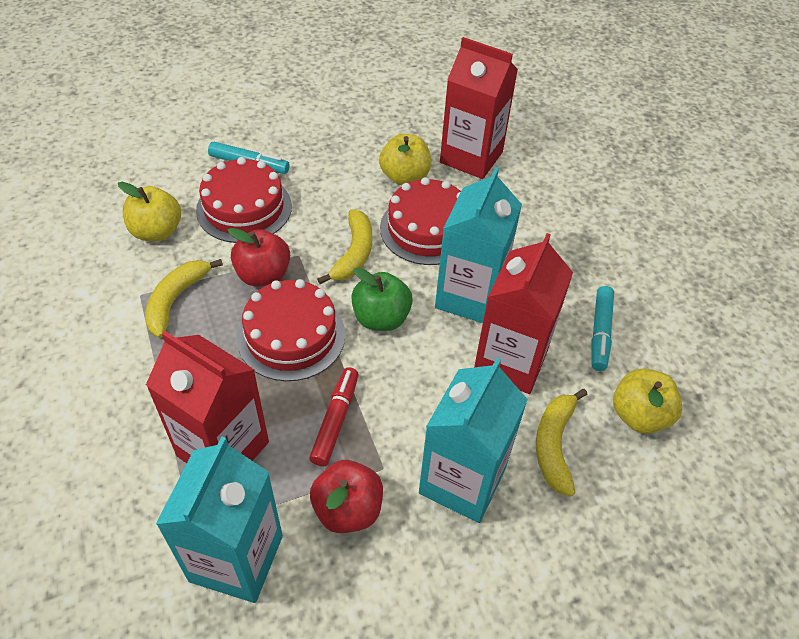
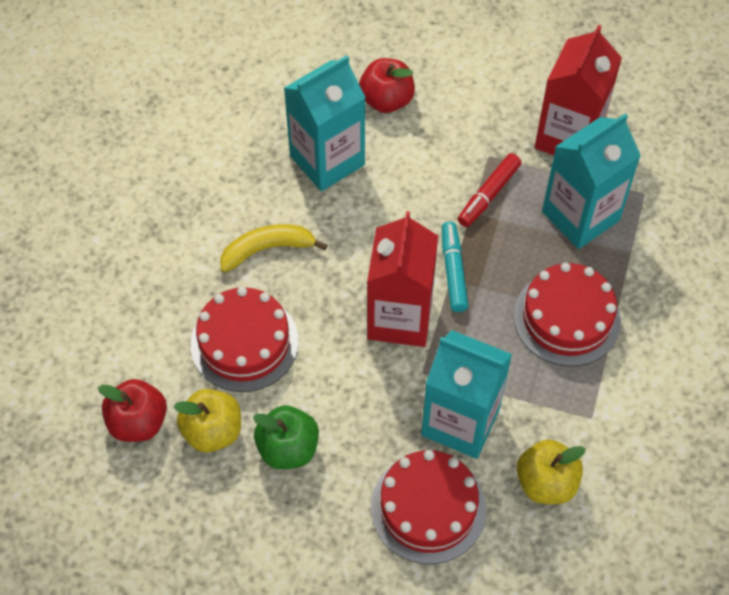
red carton: 3 -> 2
turquoise marker: 2 -> 1
yellow apple: 3 -> 2
yellow banana: 3 -> 1

